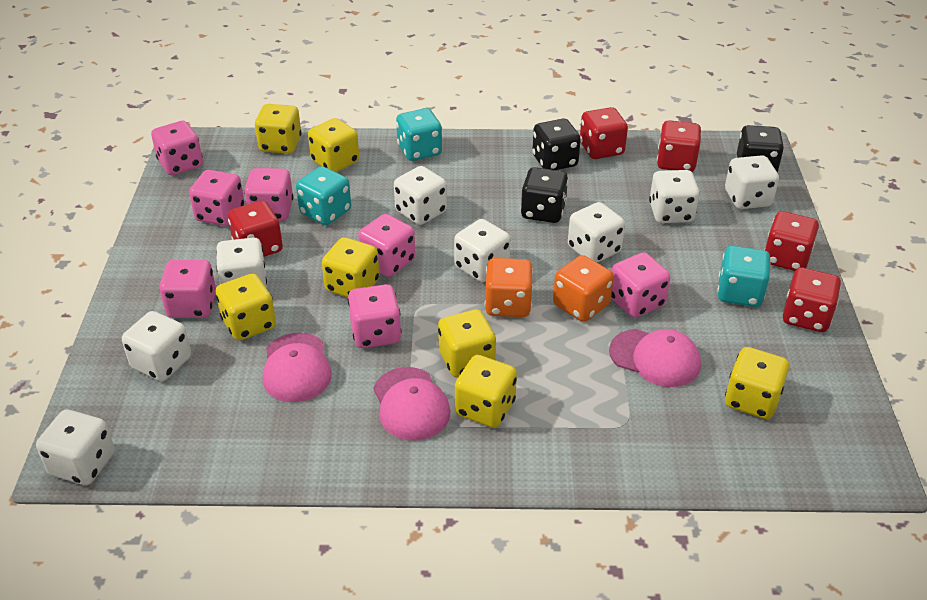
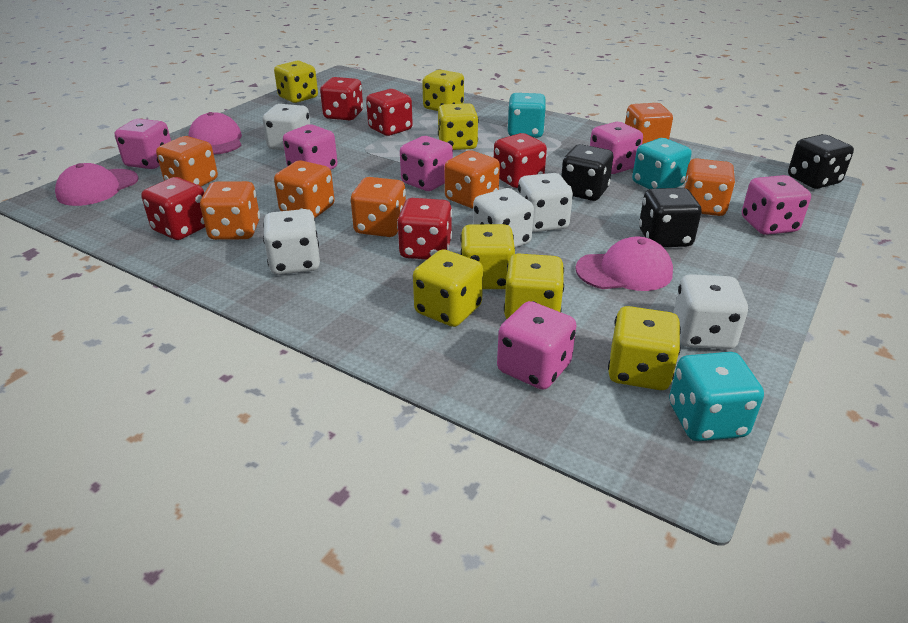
orange dice: 2 -> 7
pink dice: 7 -> 6
white dice: 8 -> 5

